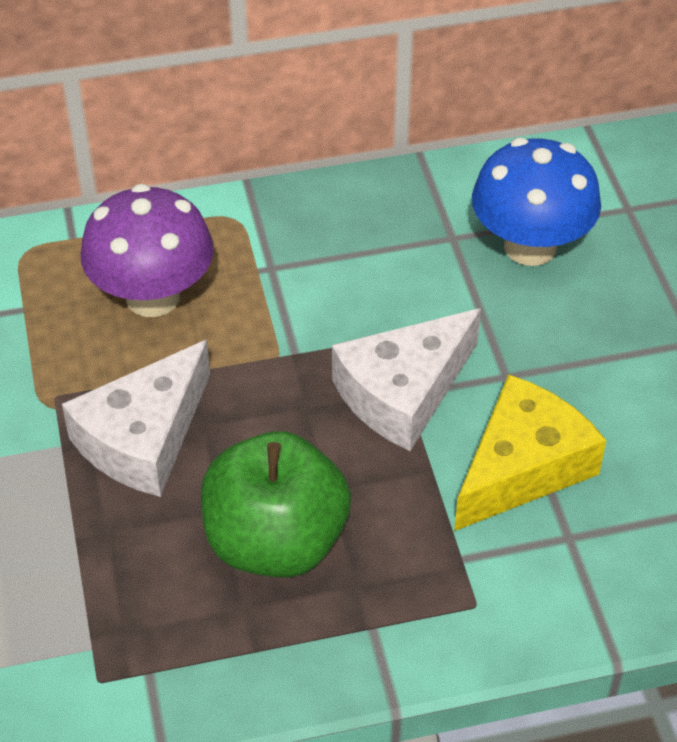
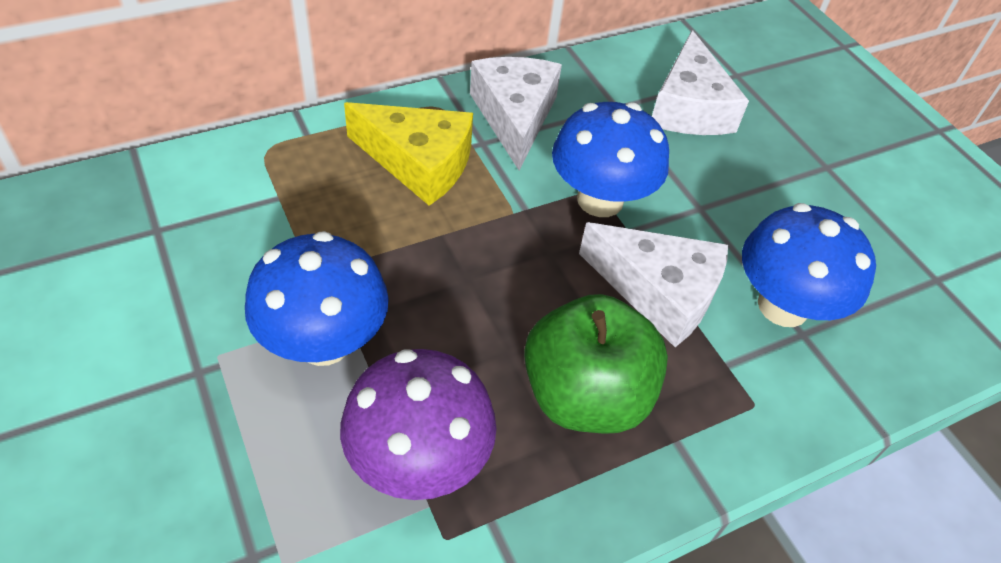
blue mushroom: 1 -> 3
white cheese: 2 -> 3

